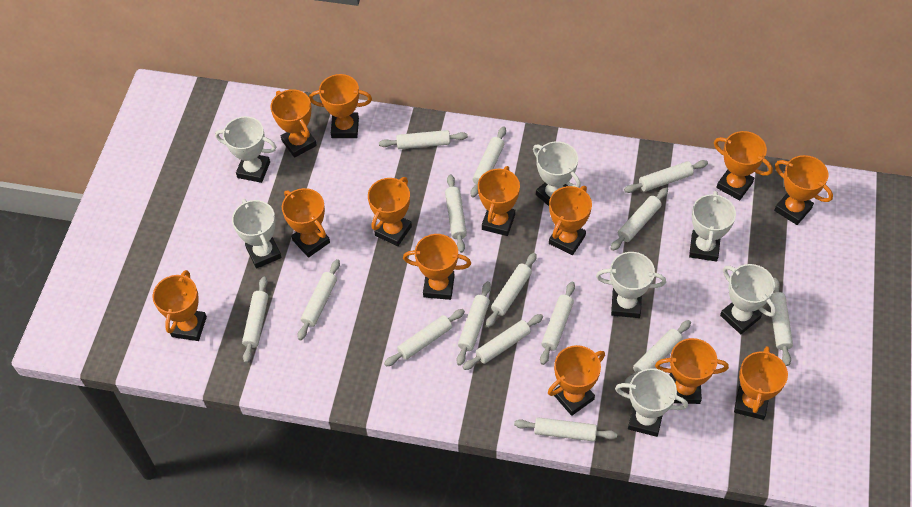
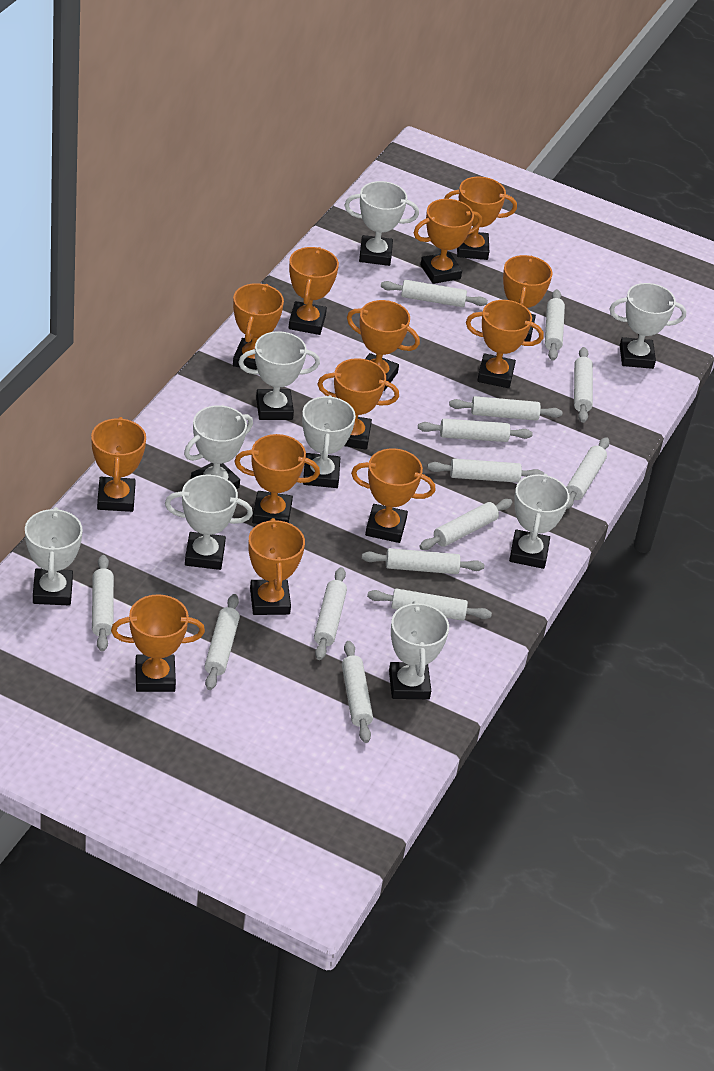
white rolling pin: 15 -> 14
white trophy: 7 -> 9

